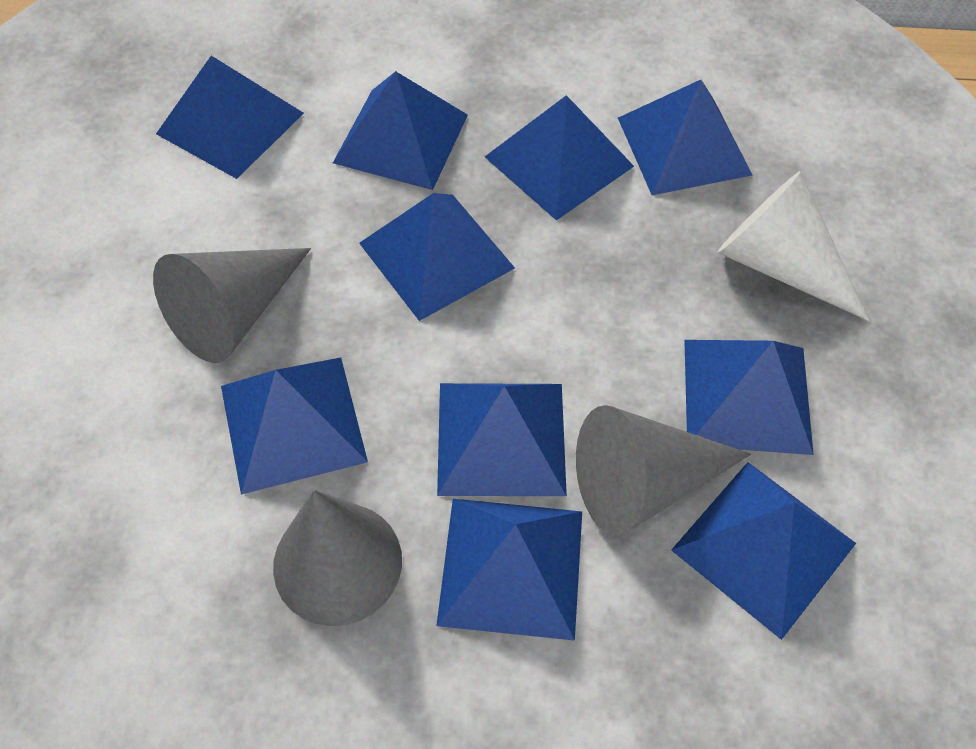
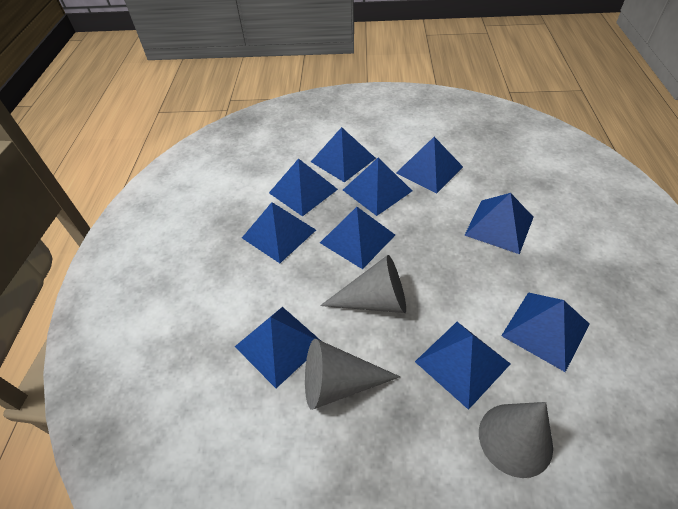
white cone: 1 -> 0

